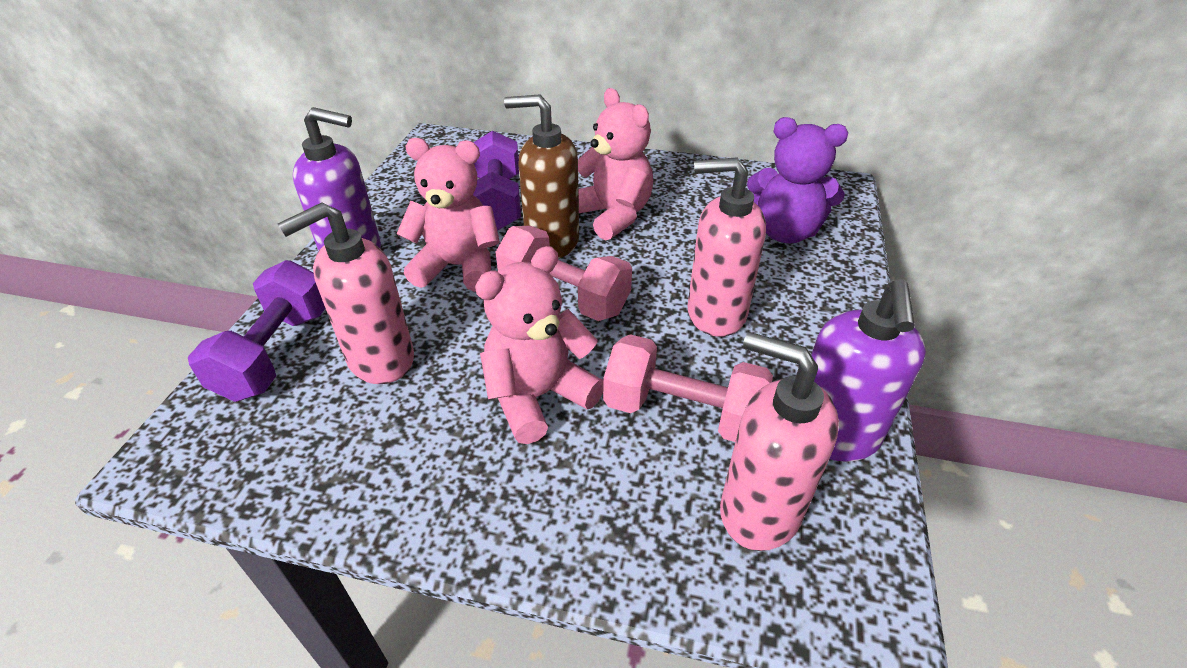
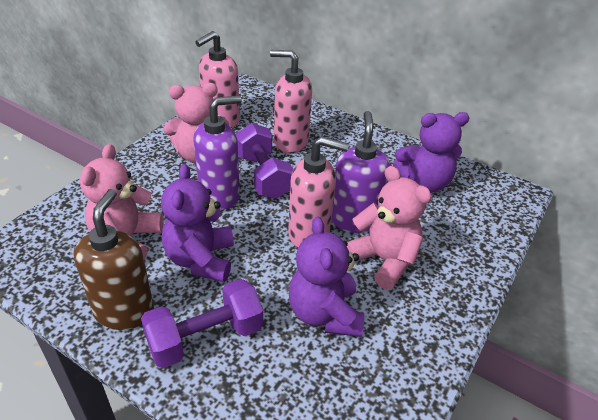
pink dumbbell: 2 -> 0
purple teddy bear: 1 -> 3

